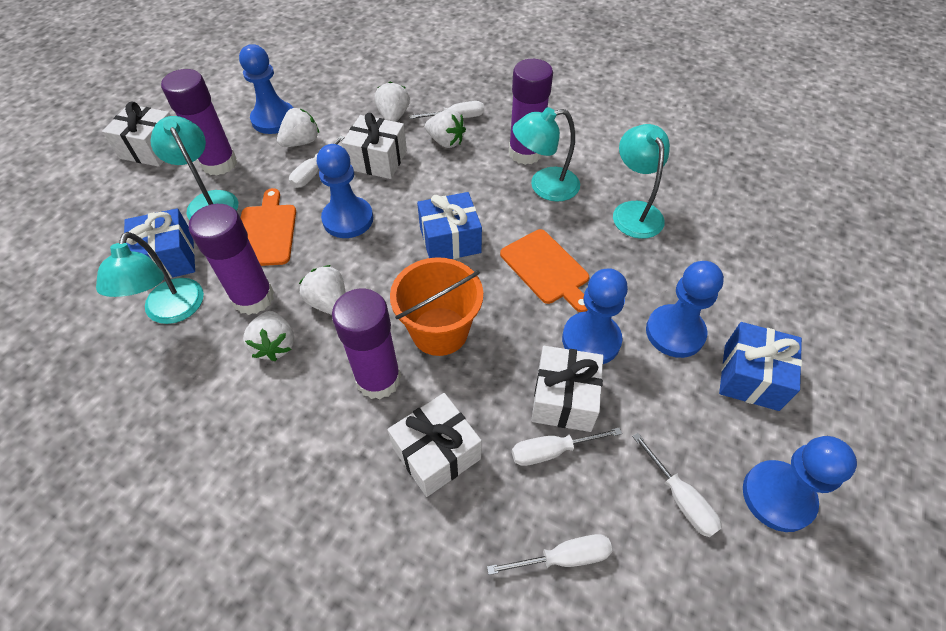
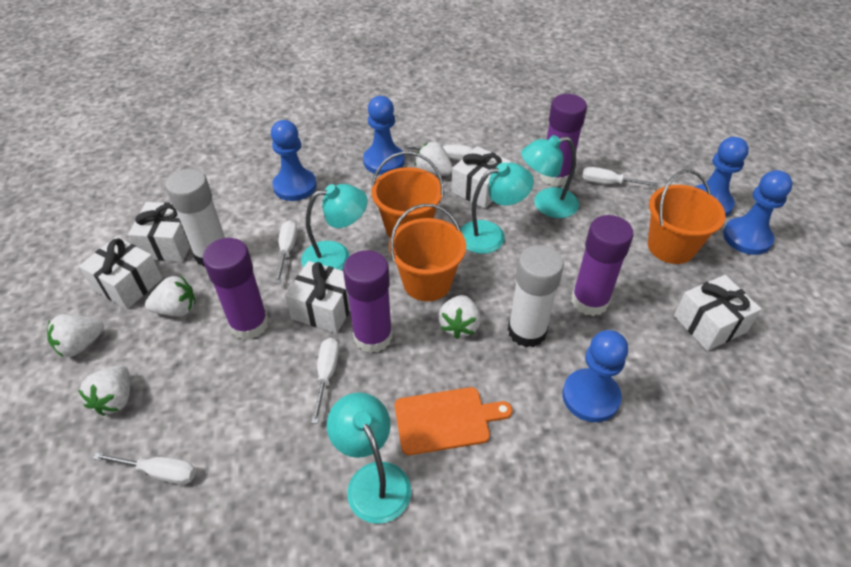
blue gift: 3 -> 0
orange bucket: 1 -> 3
orange cutting board: 2 -> 1
white gift: 4 -> 5
white glue stick: 0 -> 2

